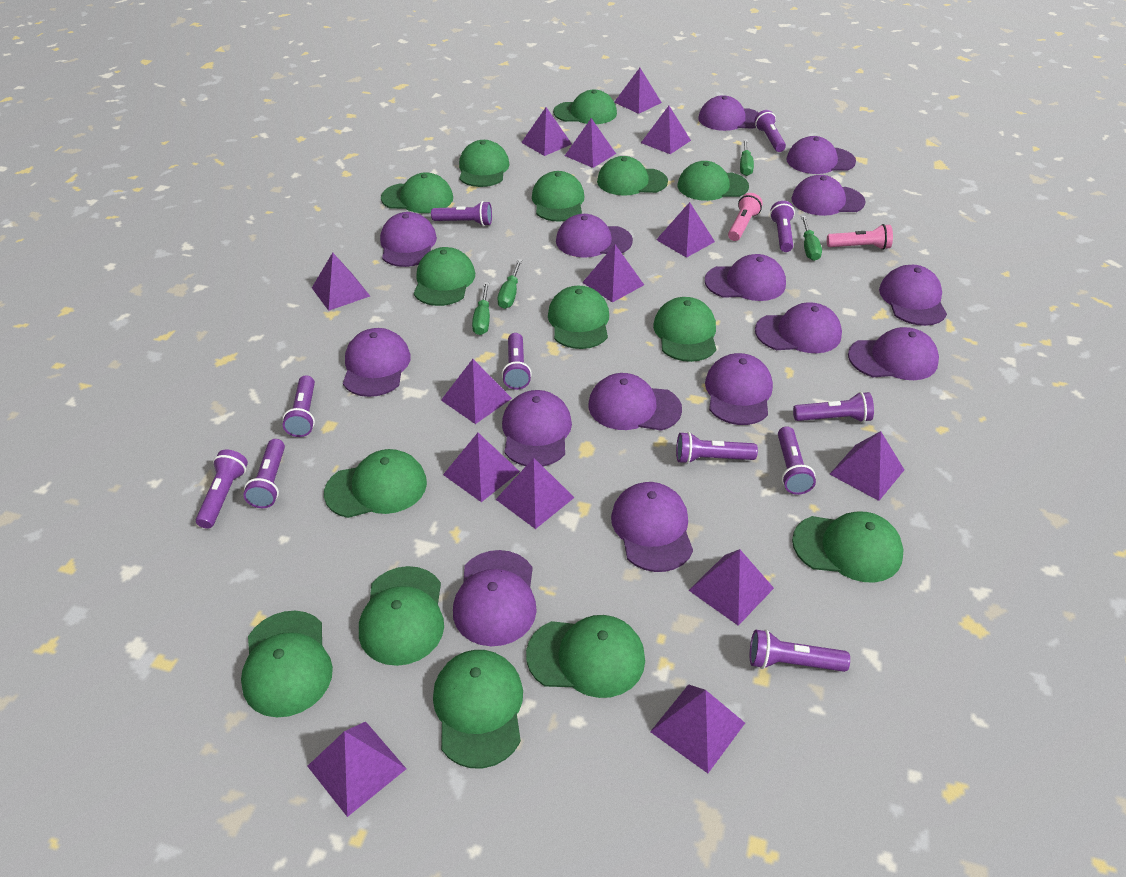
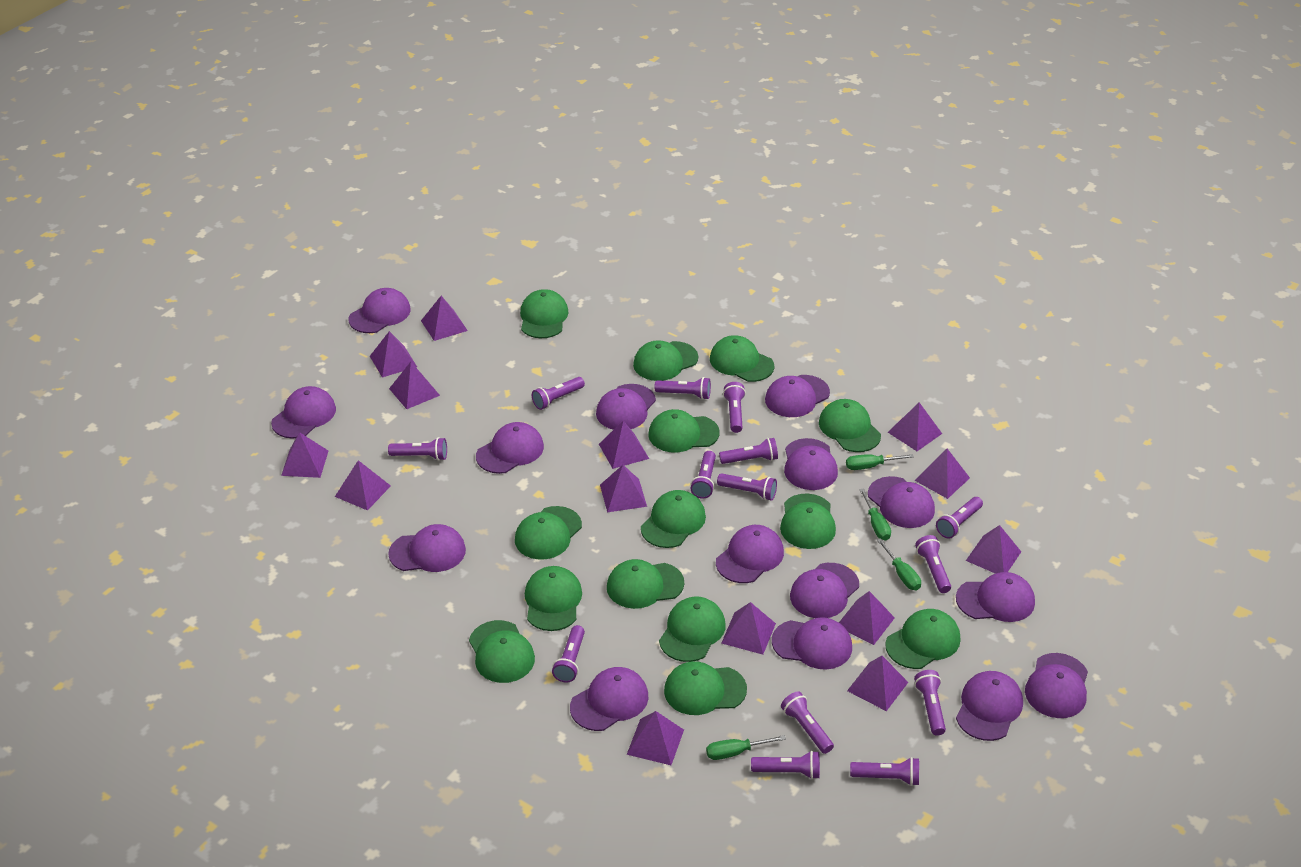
green cap: 15 -> 14
pink flashlight: 2 -> 0
purple flashlight: 11 -> 14

